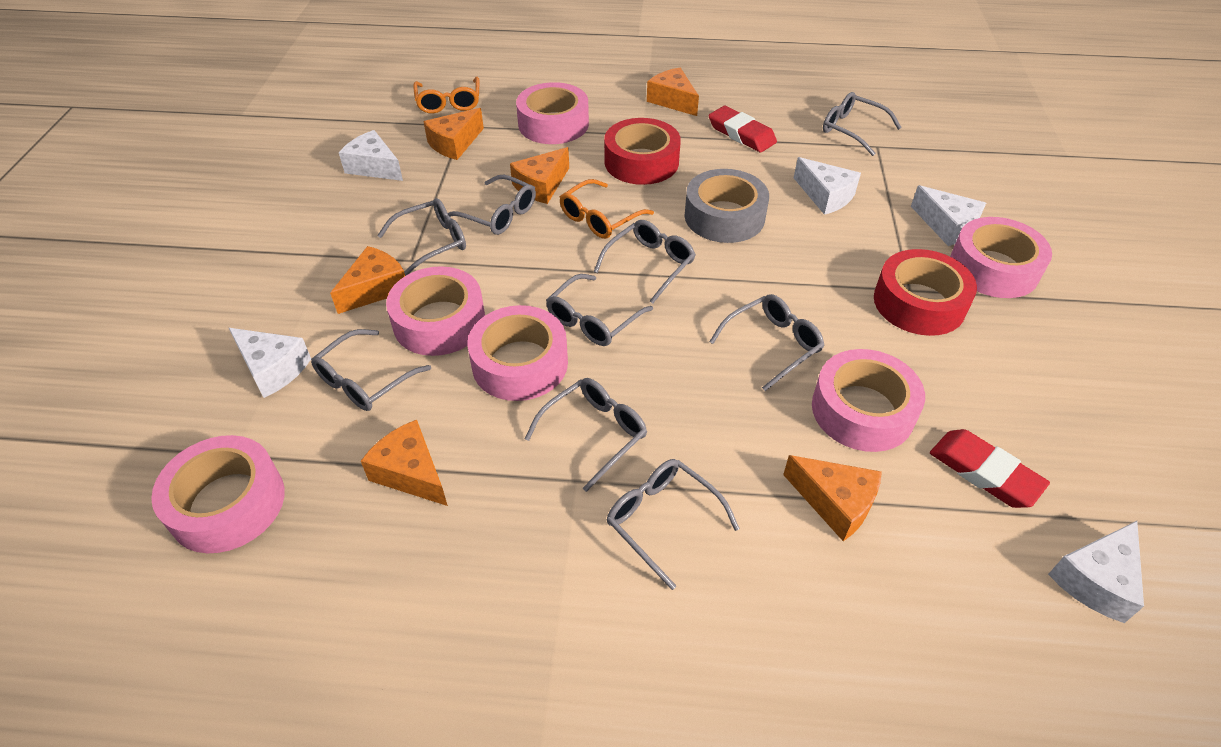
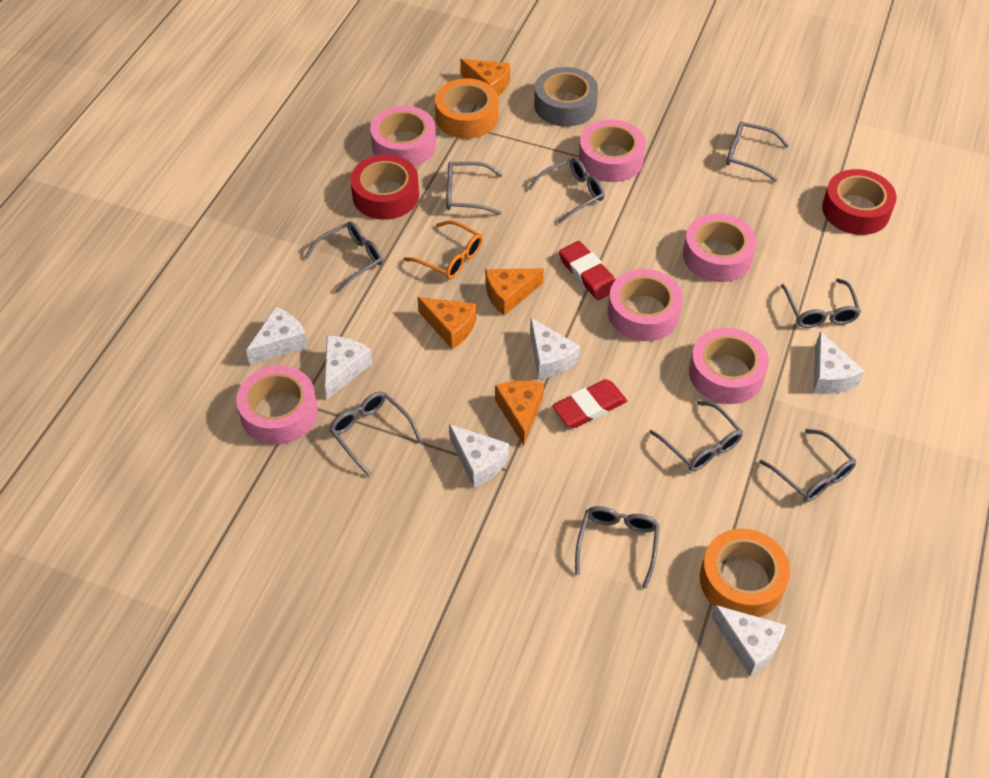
orange cheese: 6 -> 4
orange glasses: 2 -> 1
orange tape: 0 -> 2
white cheese: 5 -> 6

